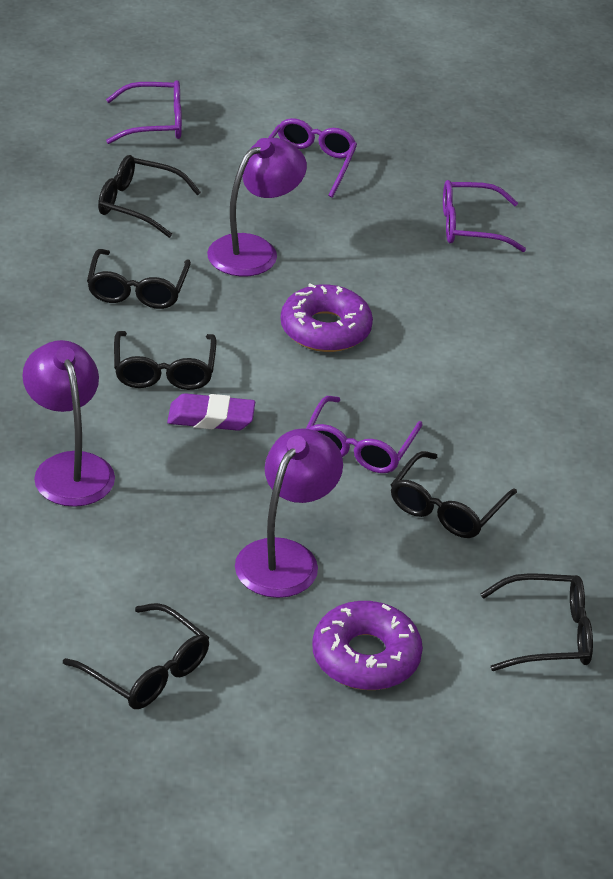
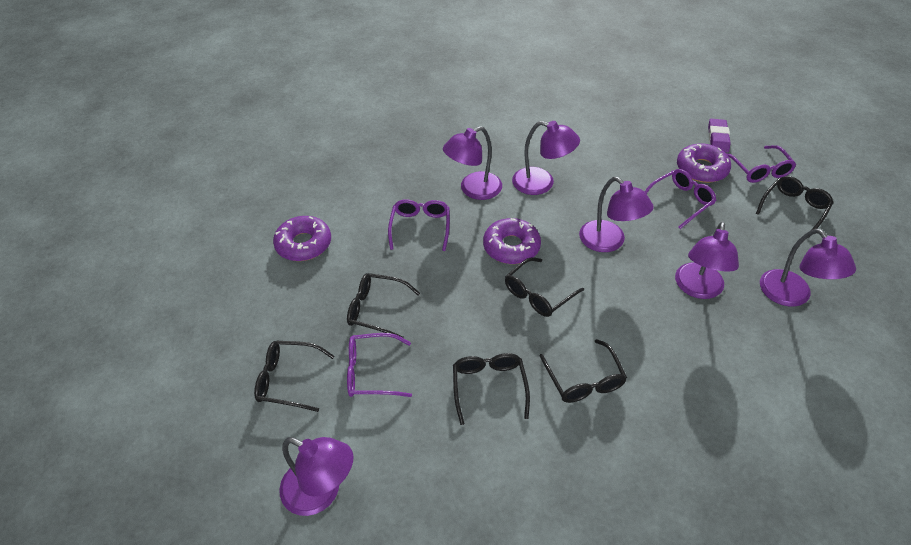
purple donut: 2 -> 3
purple lamp: 3 -> 6

